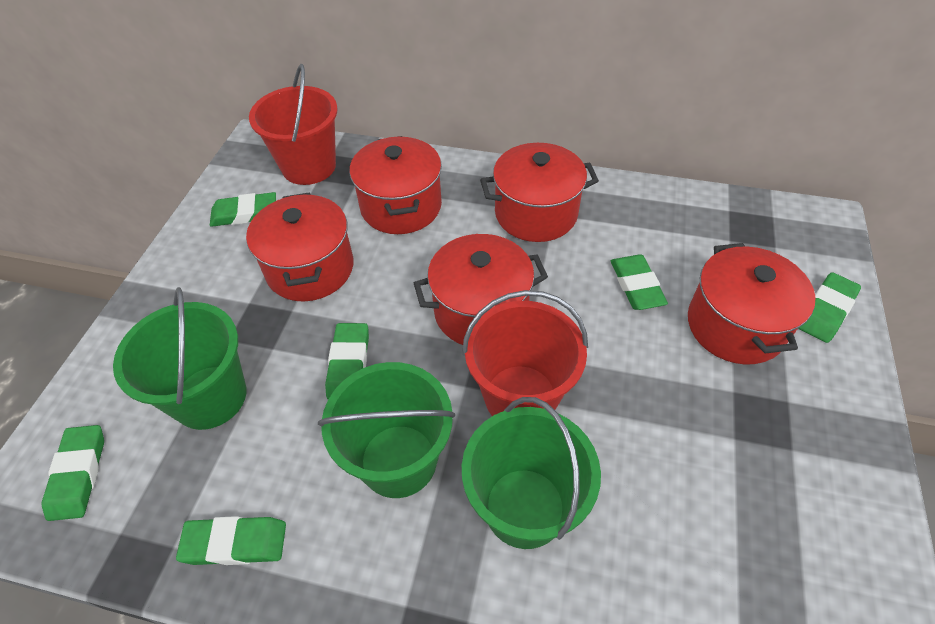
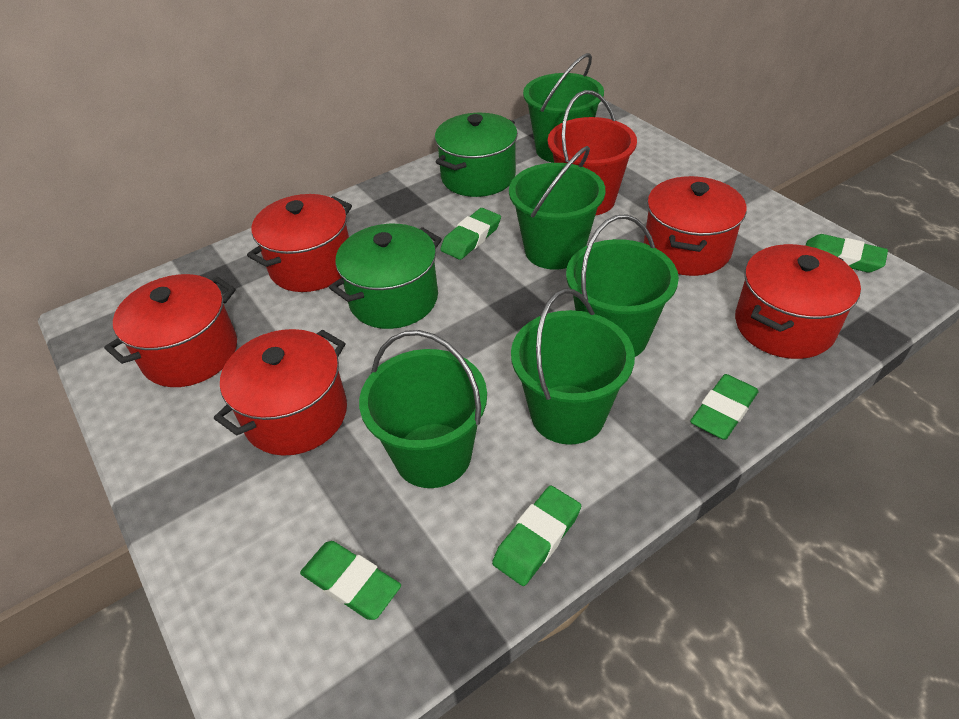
green bucket: 3 -> 5
green eraser: 6 -> 5
green pot: 0 -> 2
red bucket: 2 -> 1

